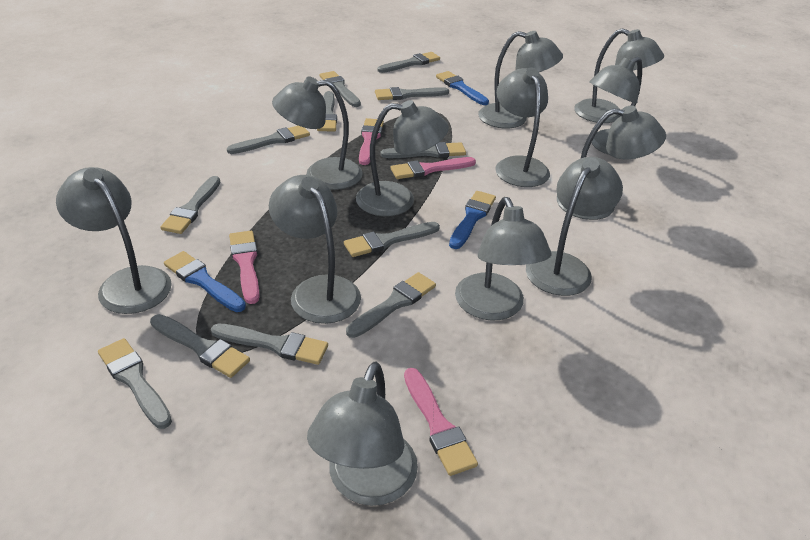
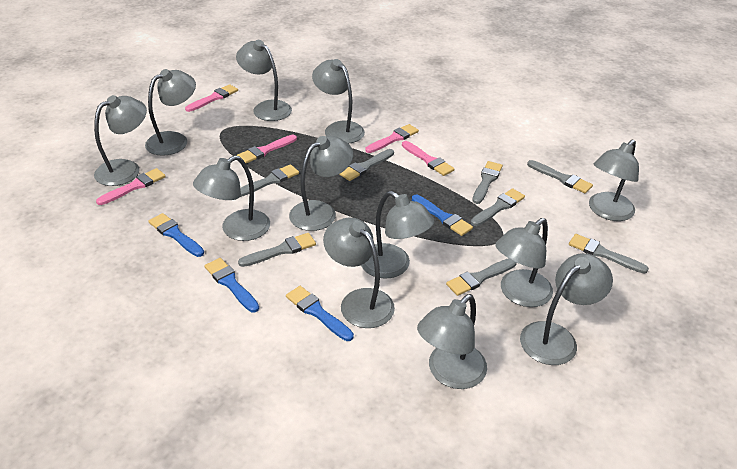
blue brush: 3 -> 4
grey brush: 12 -> 8
pink brush: 4 -> 5

